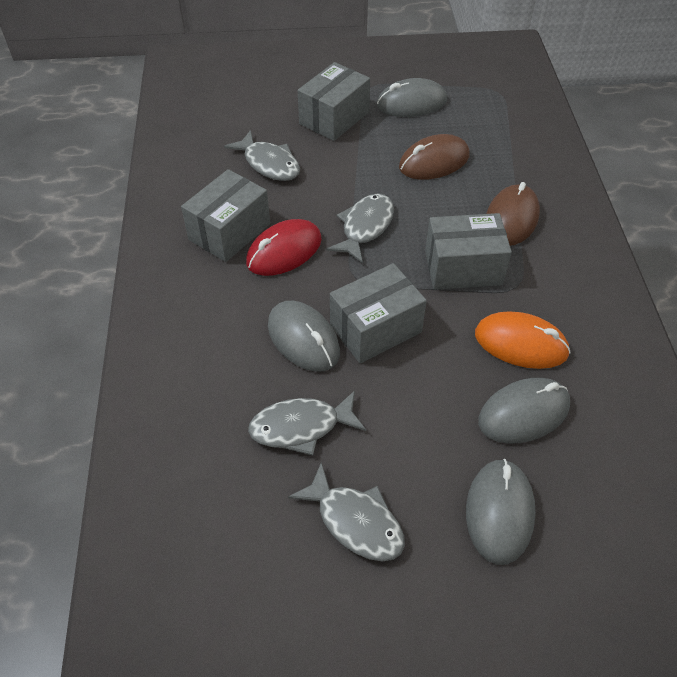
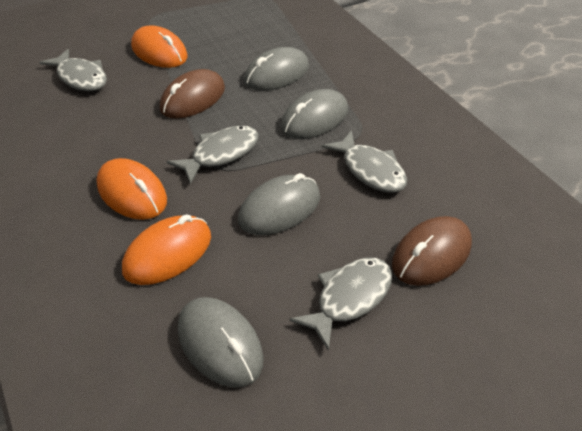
grey box: 4 -> 0
orange mouse: 1 -> 3
red mouse: 1 -> 0

